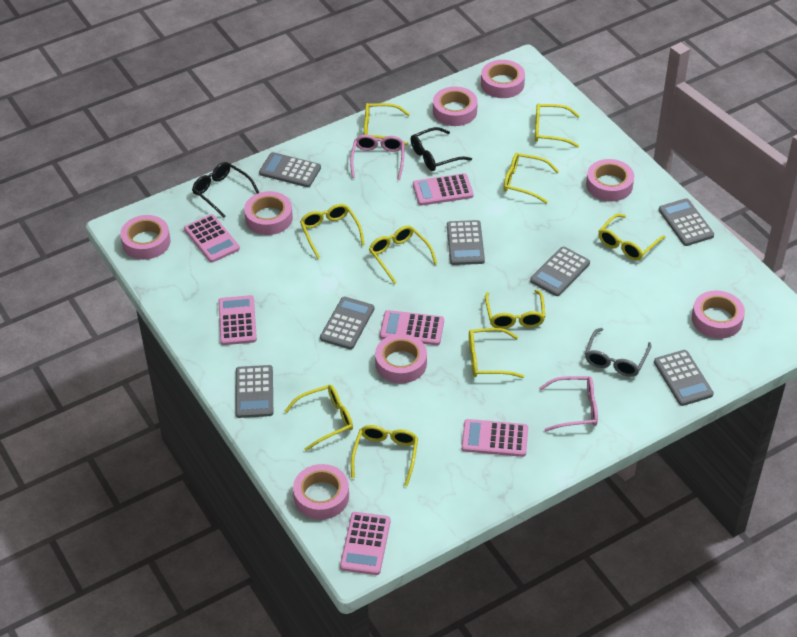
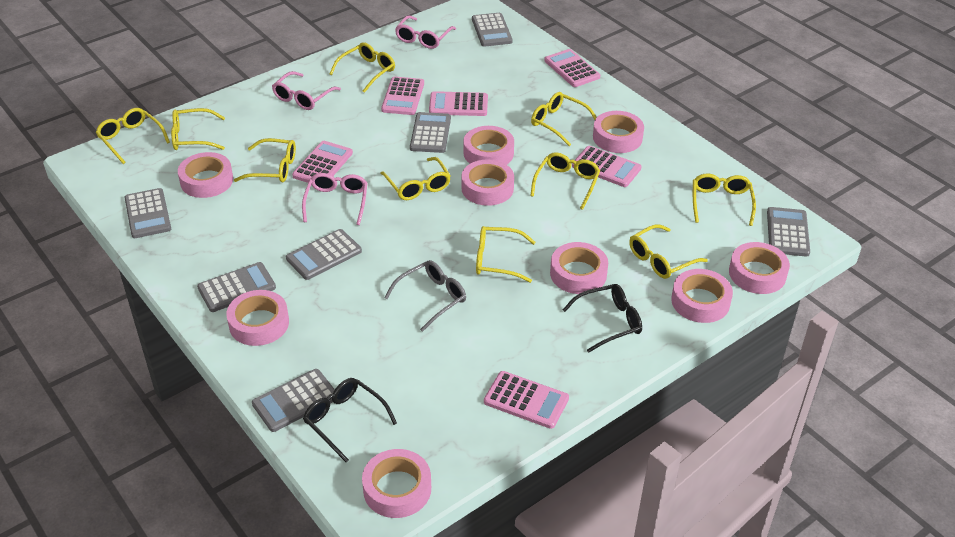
pink glasses: 2 -> 3
pink tape: 8 -> 9

